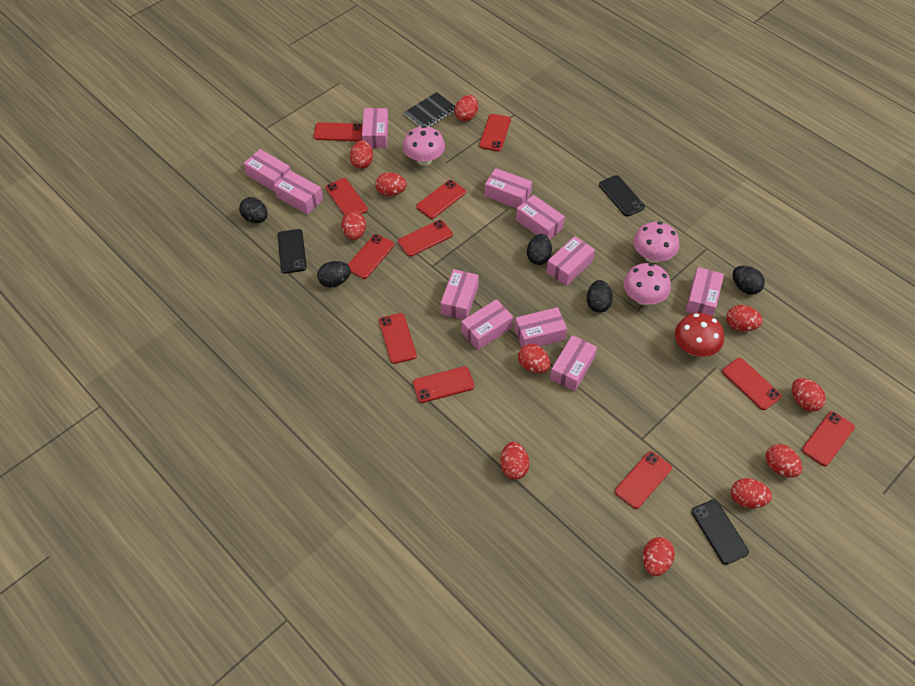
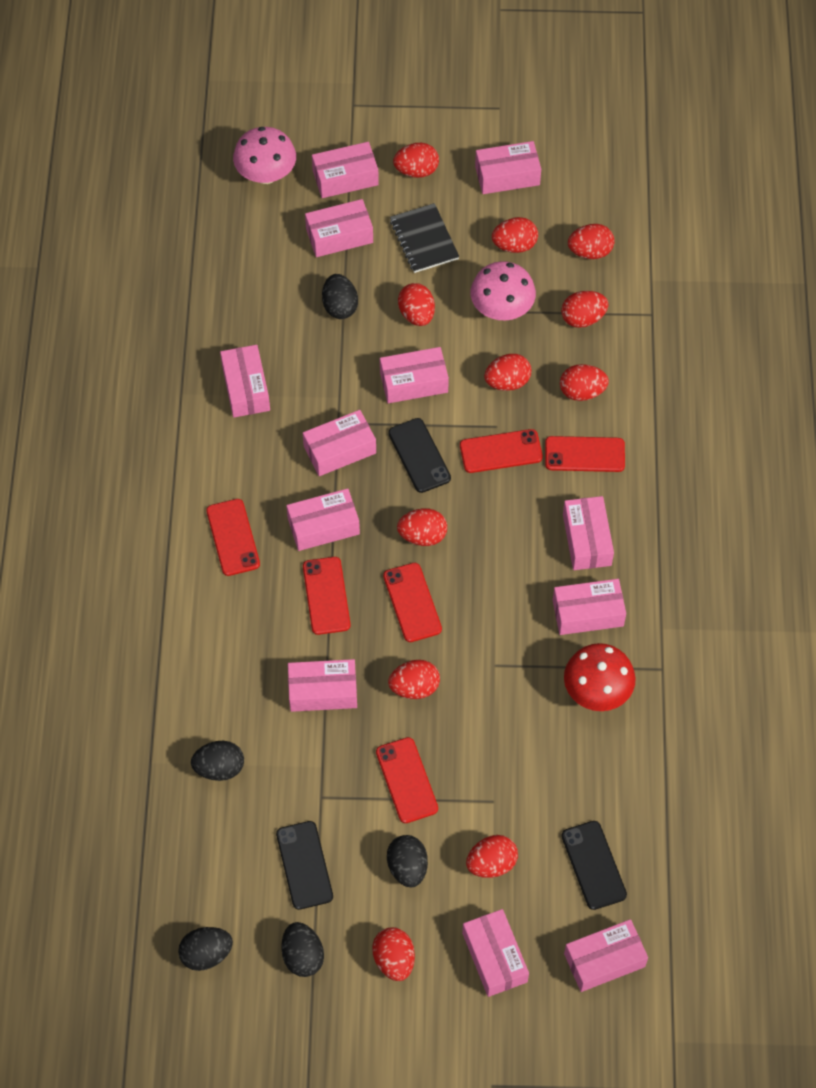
pink box: 11 -> 12
pink mushroom: 3 -> 2
red phone: 11 -> 6

